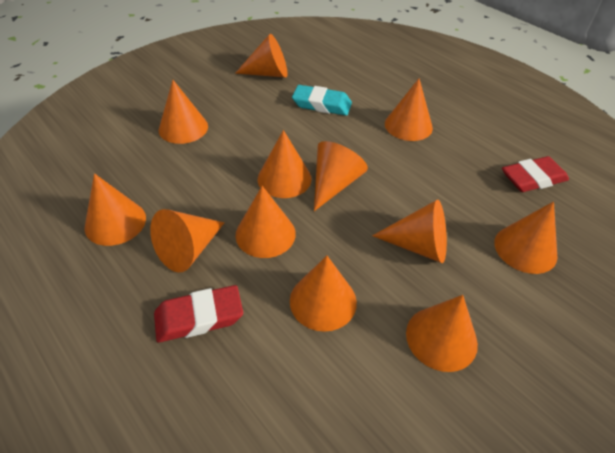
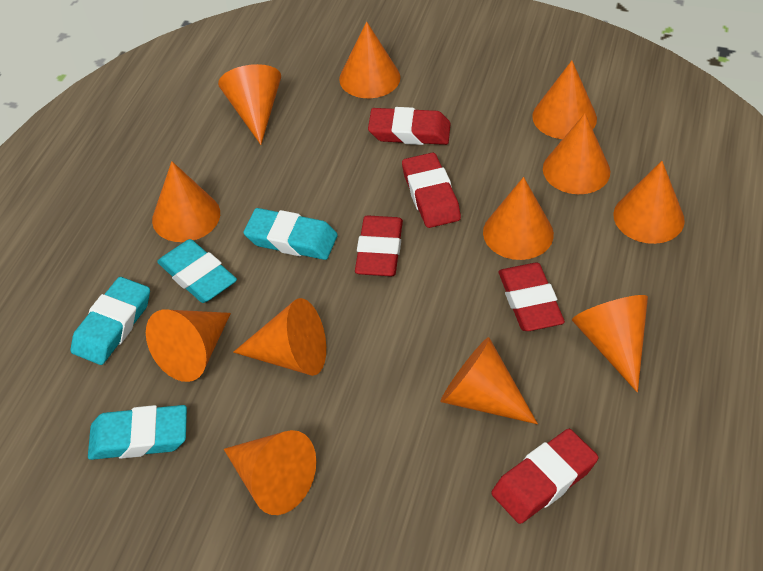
red eraser: 2 -> 5
turquoise eraser: 1 -> 4

